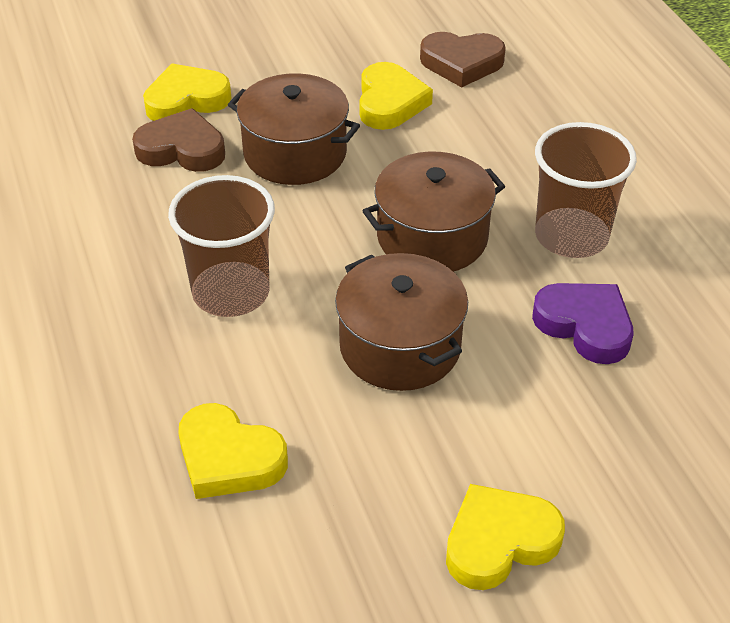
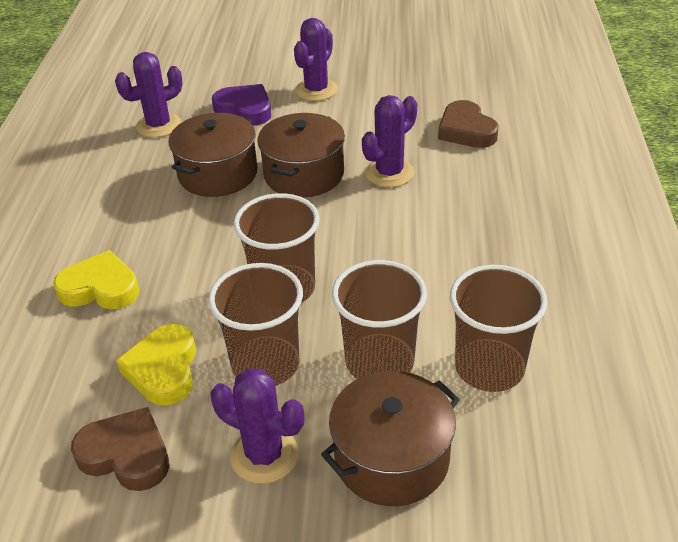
brown cup: 2 -> 4
purple cactus: 0 -> 4
yellow heart: 4 -> 2

